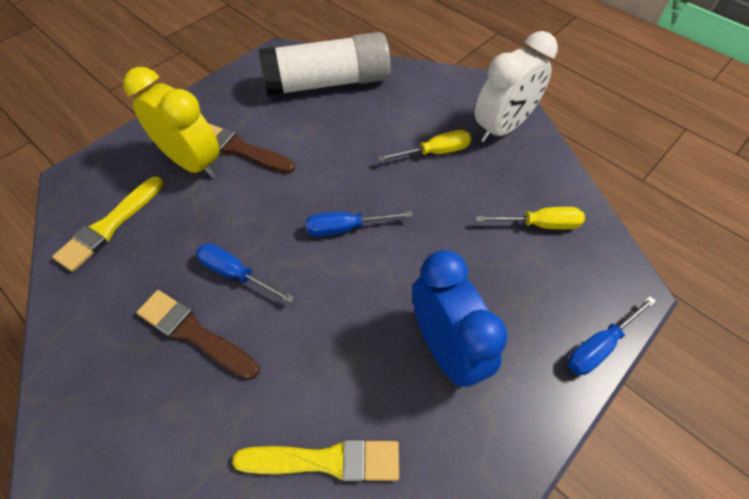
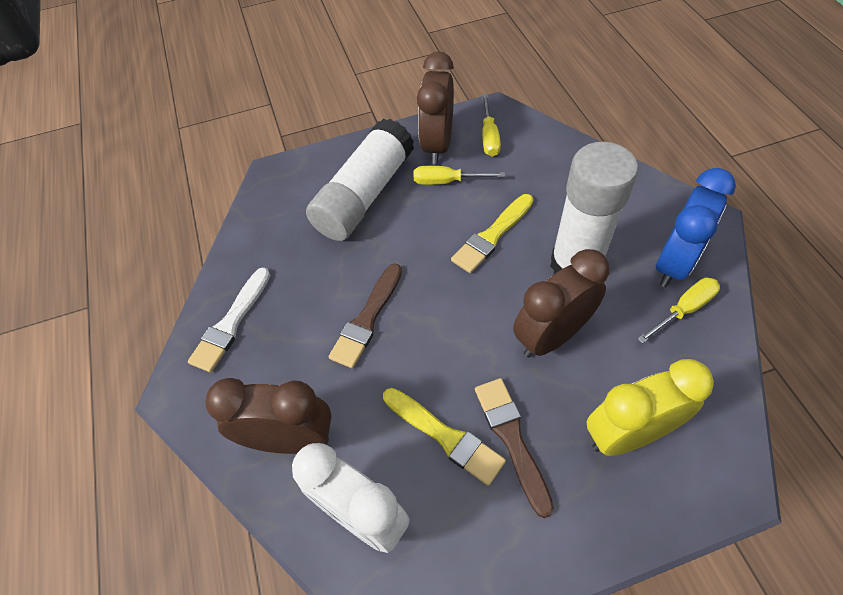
blue screwdriver: 3 -> 0
brown clock: 0 -> 3
white brush: 0 -> 1
white glue stick: 1 -> 2
yellow screwdriver: 2 -> 3

